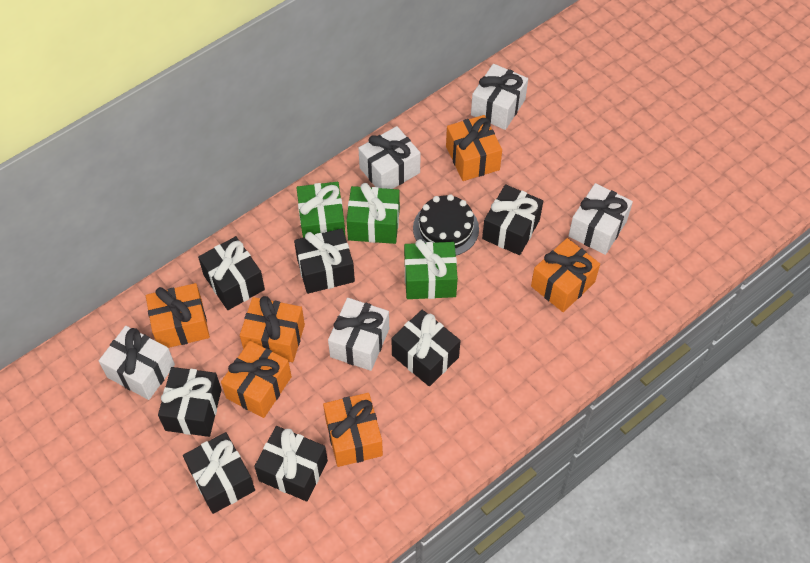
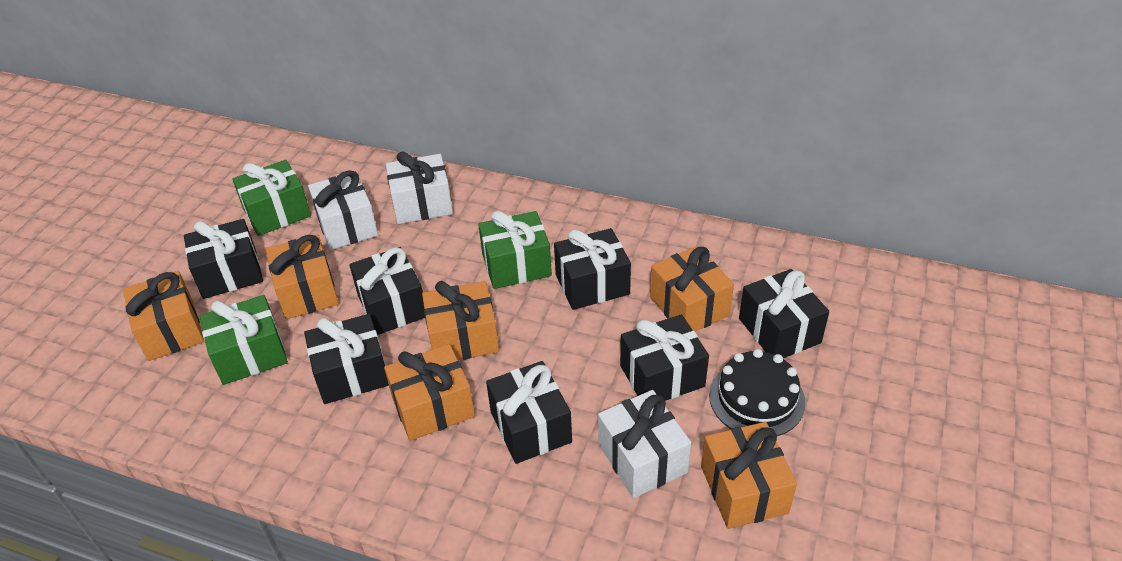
white gift: 5 -> 3

